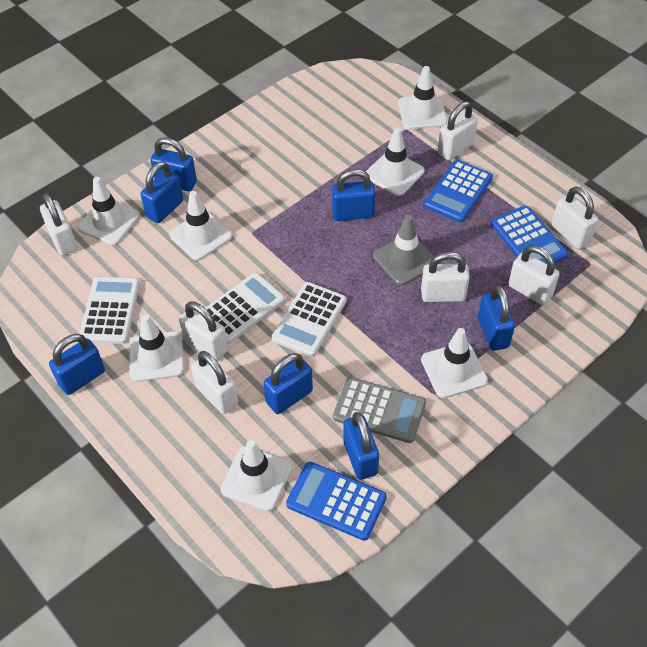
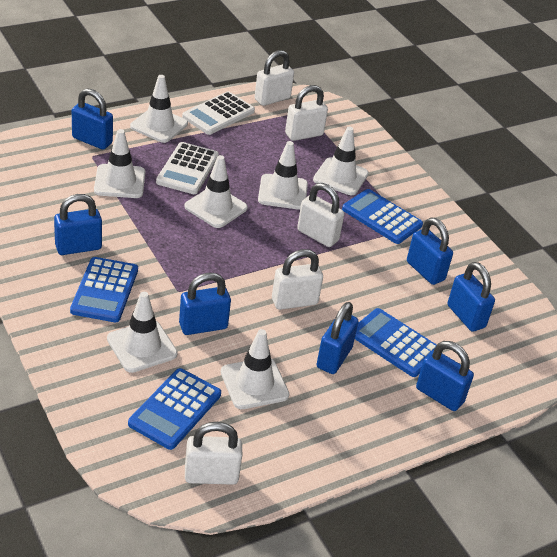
blue calculator: 3 -> 4
grey calculator: 1 -> 0
grey traffic cone: 1 -> 0
white calculator: 3 -> 2
white padlock: 7 -> 5

